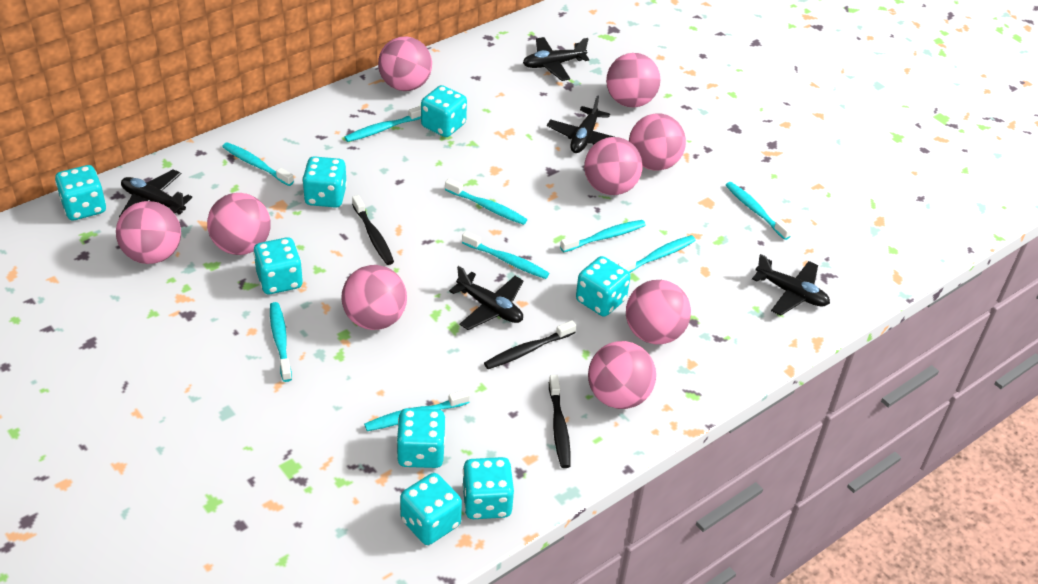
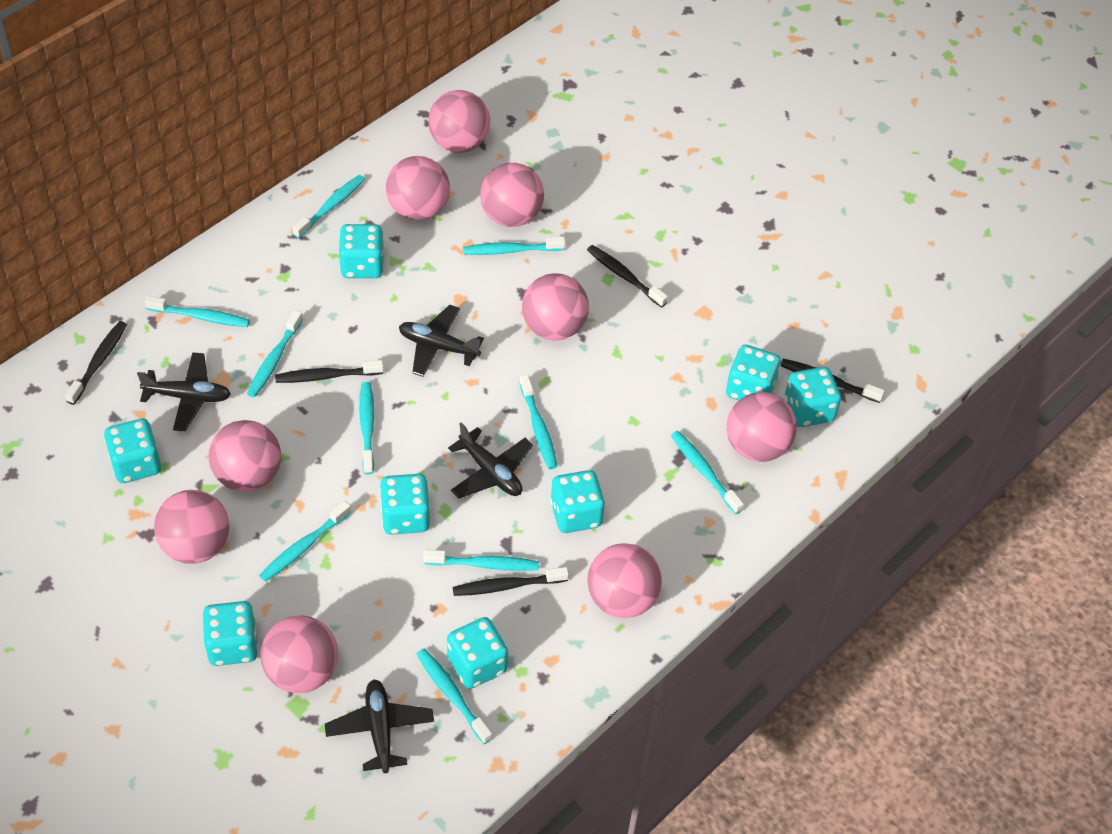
black plane: 5 -> 4
black toothbrush: 3 -> 5
turquoise toothbrush: 9 -> 10

